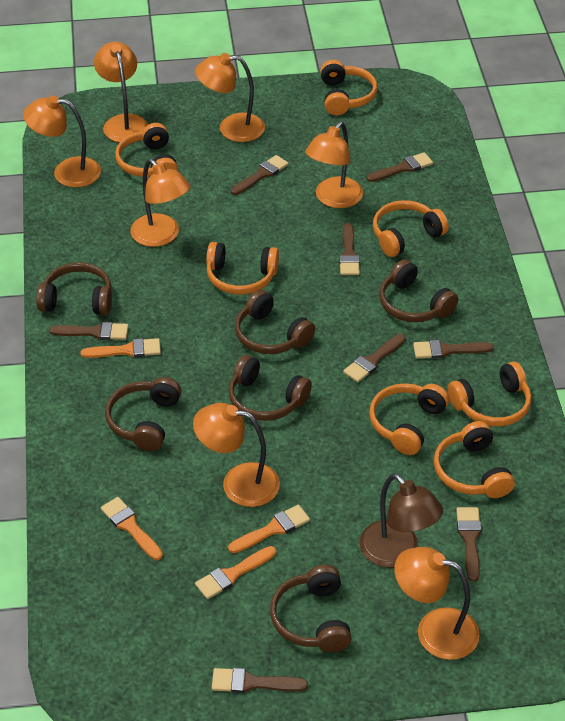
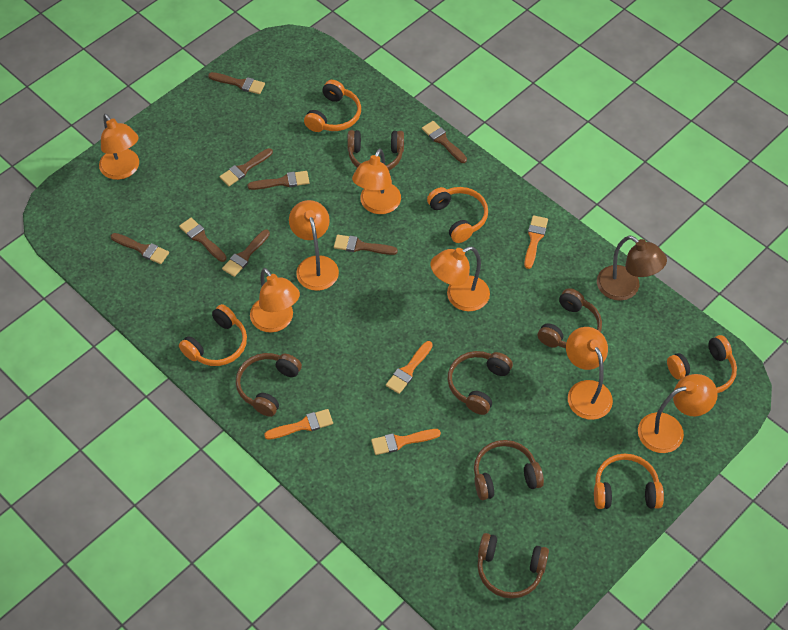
orange headphones: 7 -> 5

